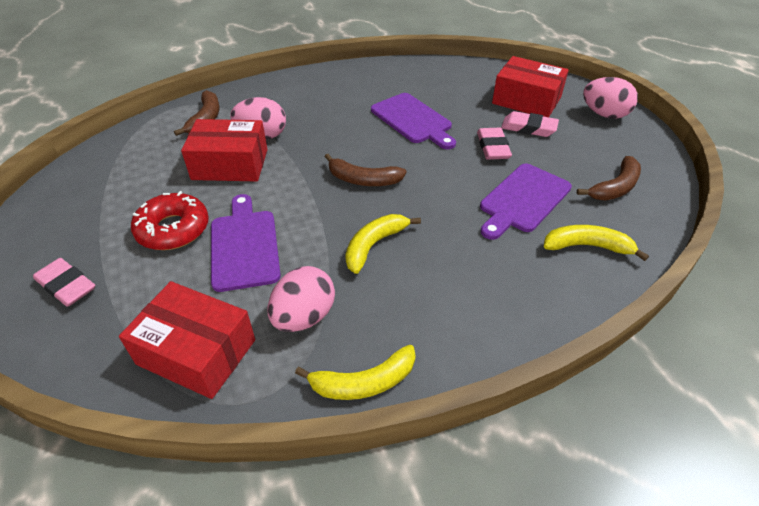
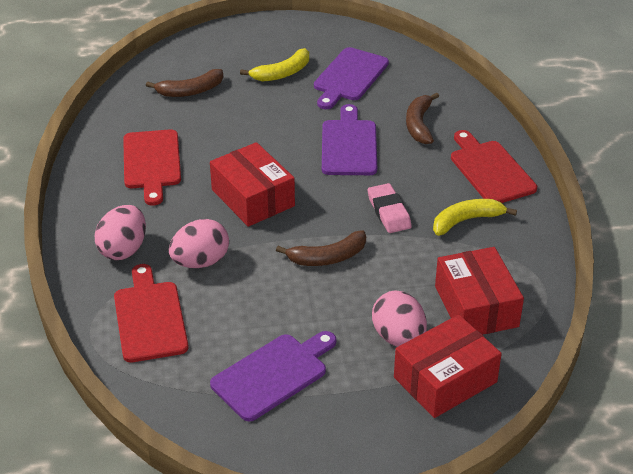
pink eraser: 3 -> 1
red cutting board: 0 -> 3
red donut: 1 -> 0
yellow banana: 3 -> 2

